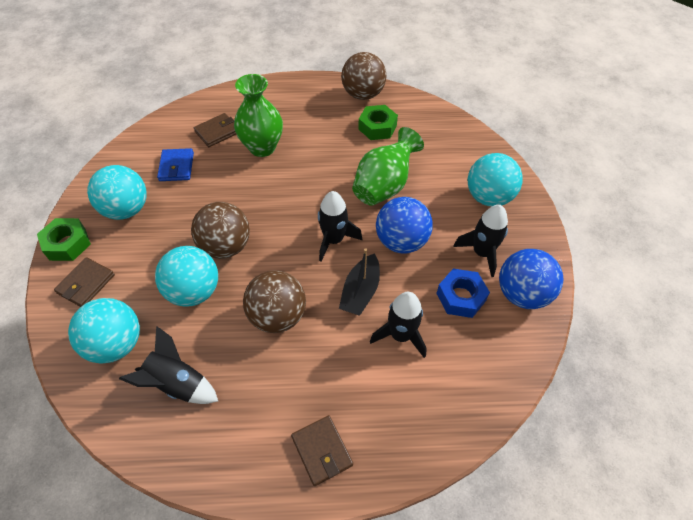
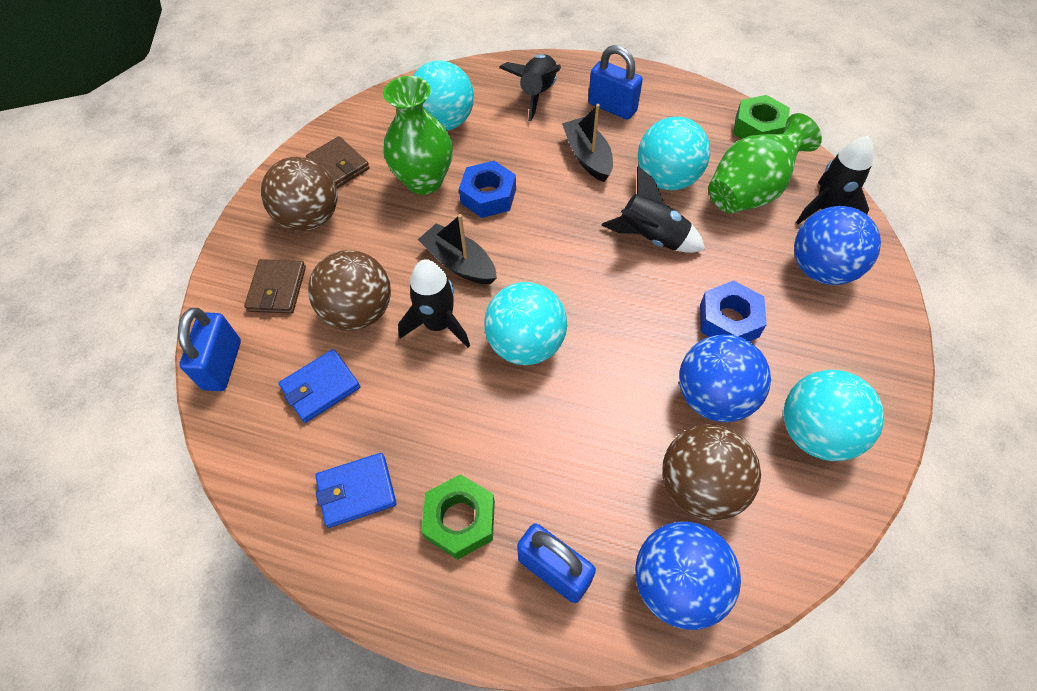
black boat: 1 -> 2
blue ball: 2 -> 3
blue nut: 1 -> 2
blue padlock: 0 -> 3
blue wallet: 1 -> 2
brown wallet: 3 -> 2

